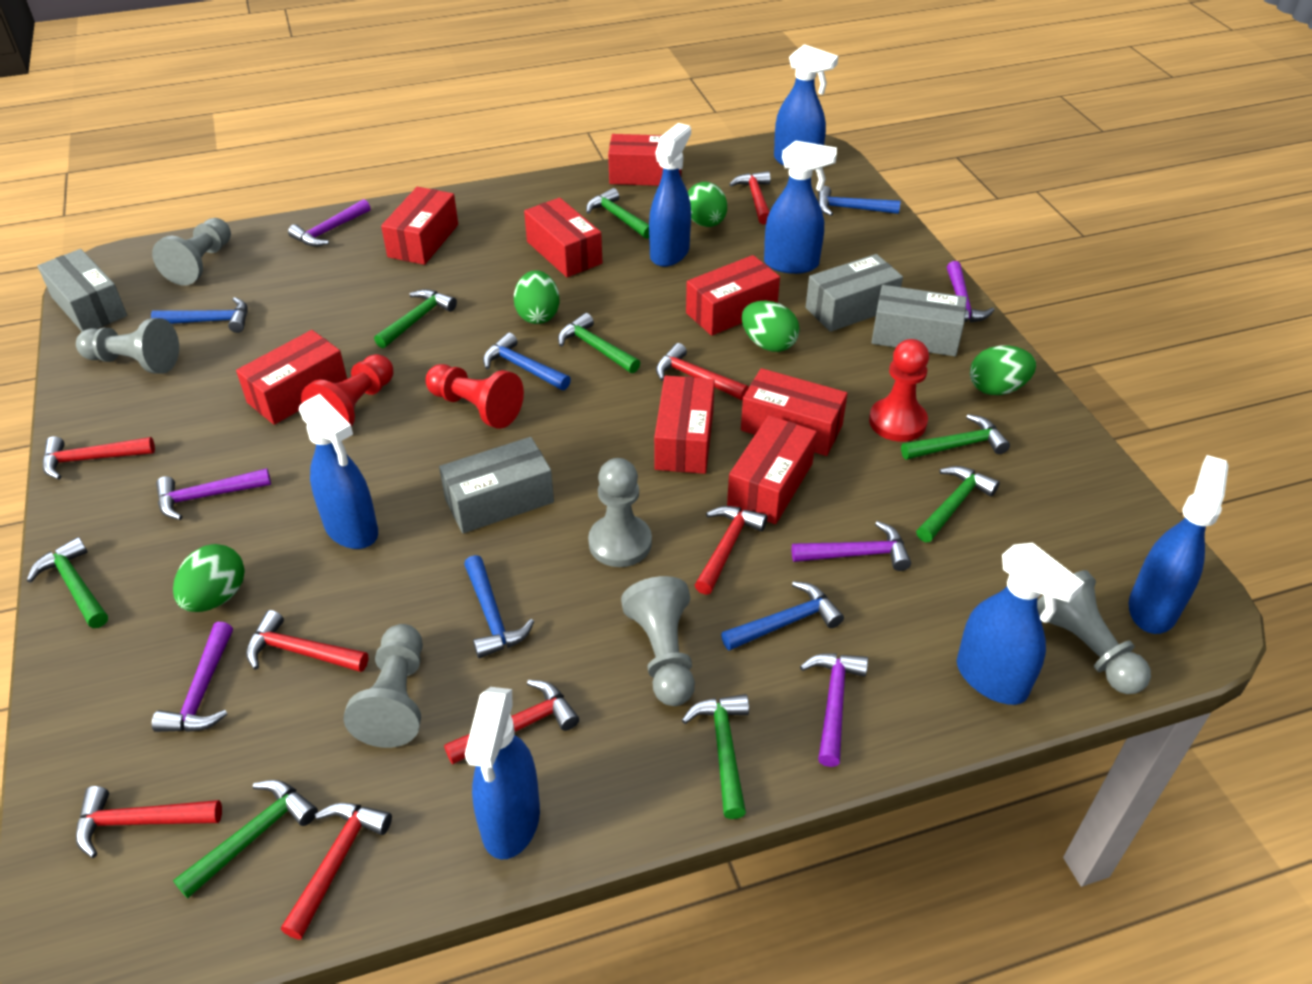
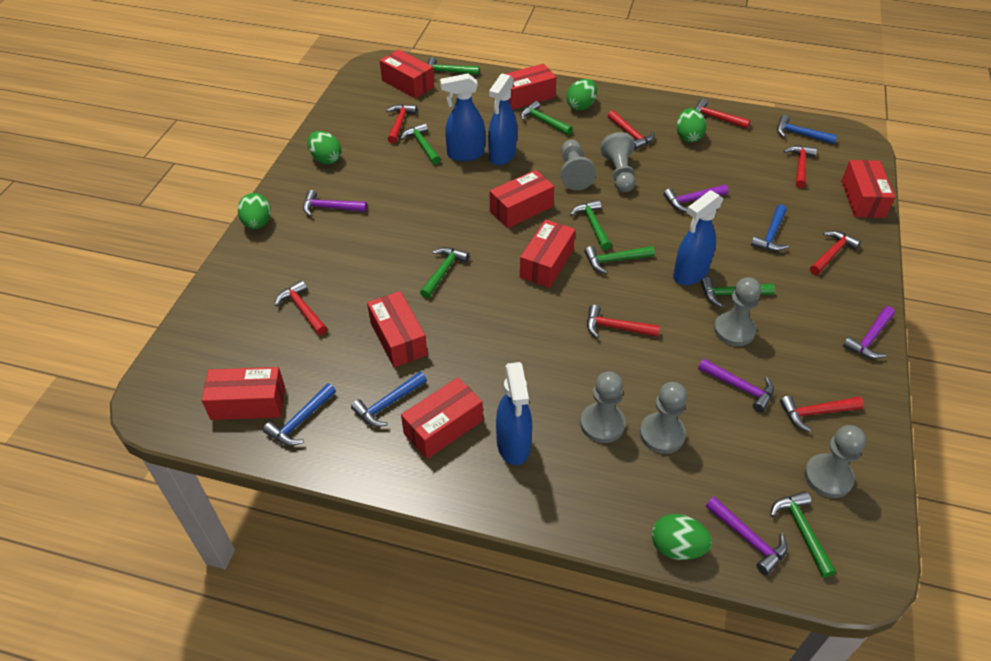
blue hammer: 5 -> 4
blue spray bottle: 7 -> 4
grey box: 4 -> 0
purple hammer: 6 -> 5
red pawn: 3 -> 0

